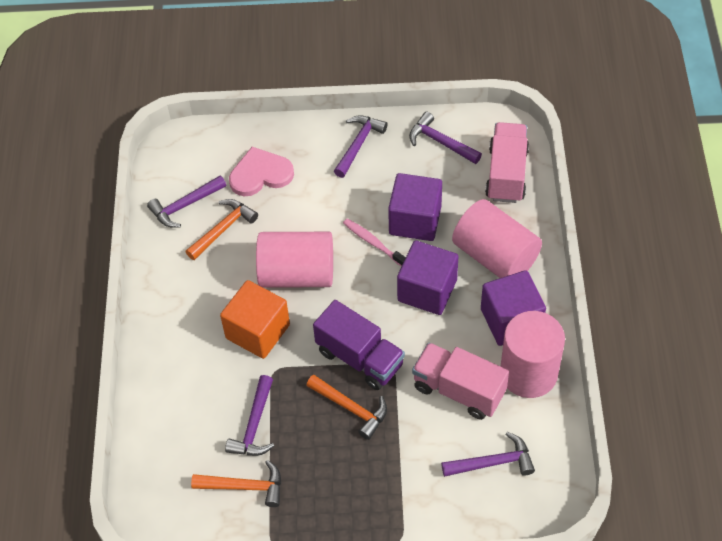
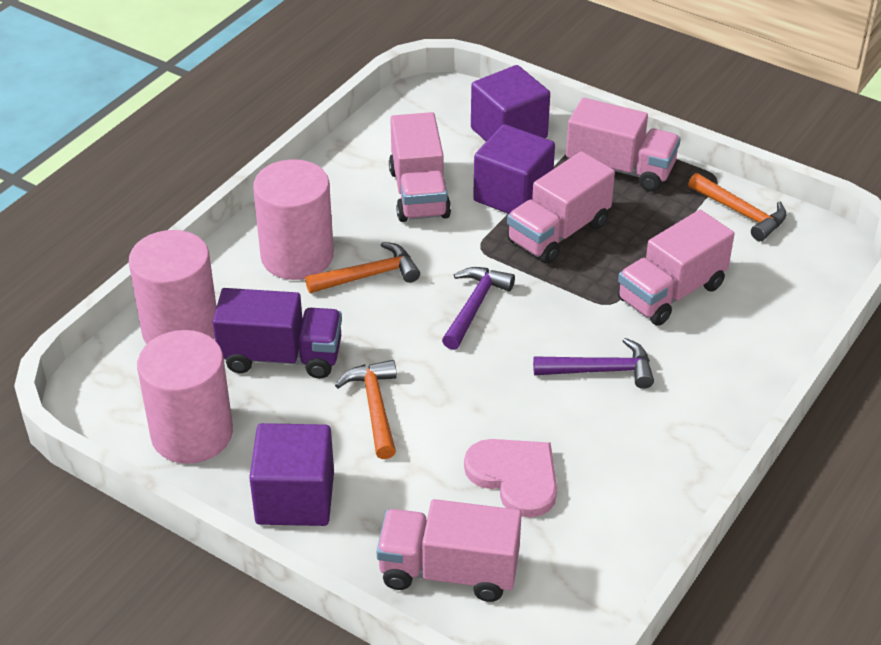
orange cube: 1 -> 0
pink toothbrush: 1 -> 0
pink truck: 2 -> 5
purple hammer: 5 -> 2

